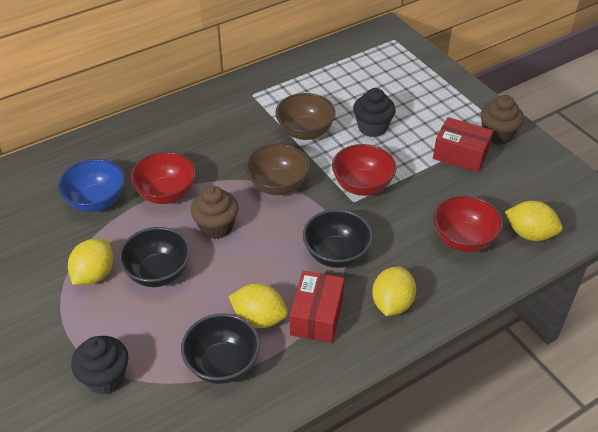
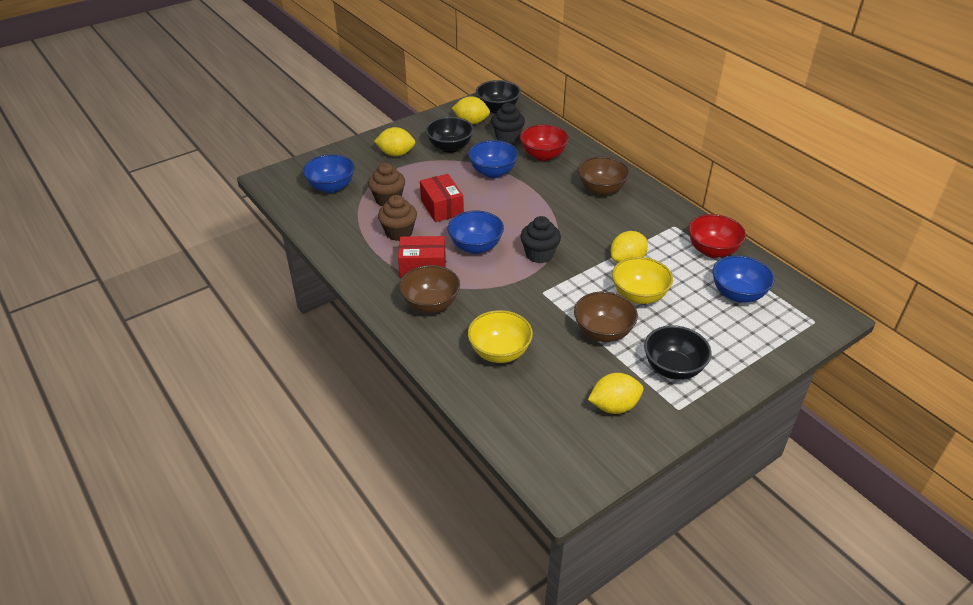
blue bowl: 1 -> 4
brown bowl: 2 -> 3
red bowl: 3 -> 2
yellow bowl: 0 -> 2

